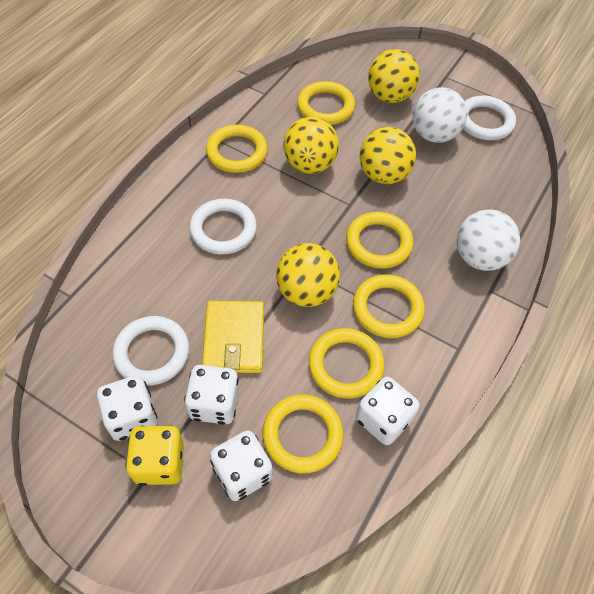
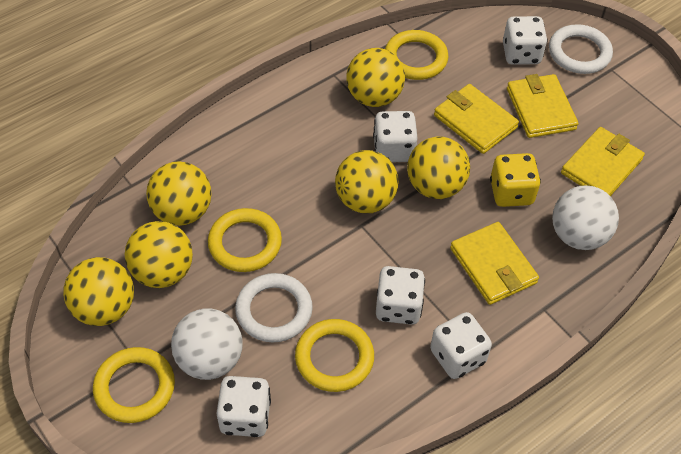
white dice: 4 -> 5
white ring: 3 -> 2
yellow ball: 4 -> 6
yellow ring: 6 -> 4
yellow wallet: 1 -> 4

